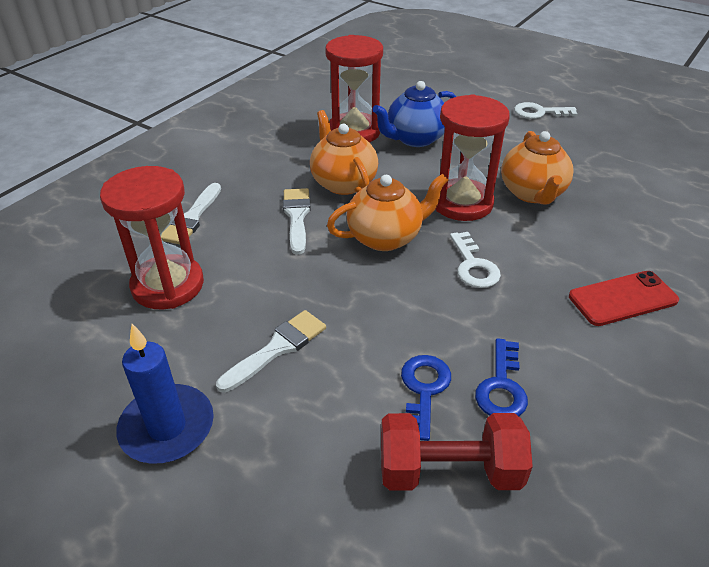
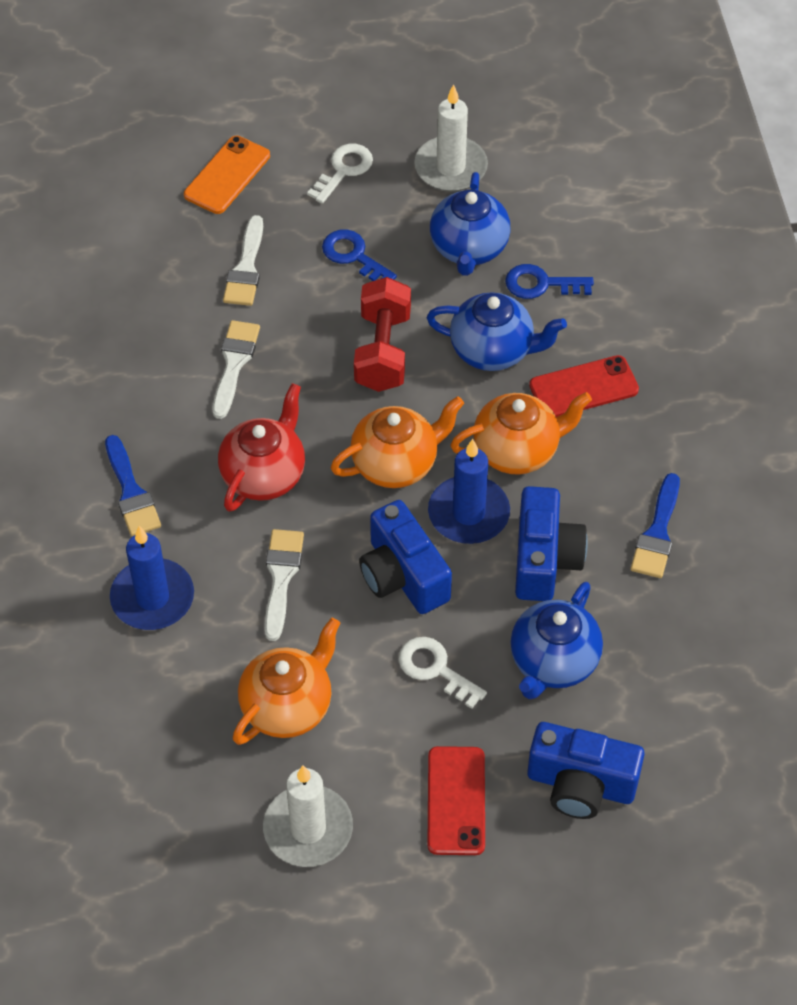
blue brush: 0 -> 2
blue camera: 0 -> 3
blue candle: 1 -> 2
blue teapot: 1 -> 3
orange phone: 0 -> 1
red hourglass: 3 -> 0
red phone: 1 -> 2
red teapot: 0 -> 1
white candle: 0 -> 2

